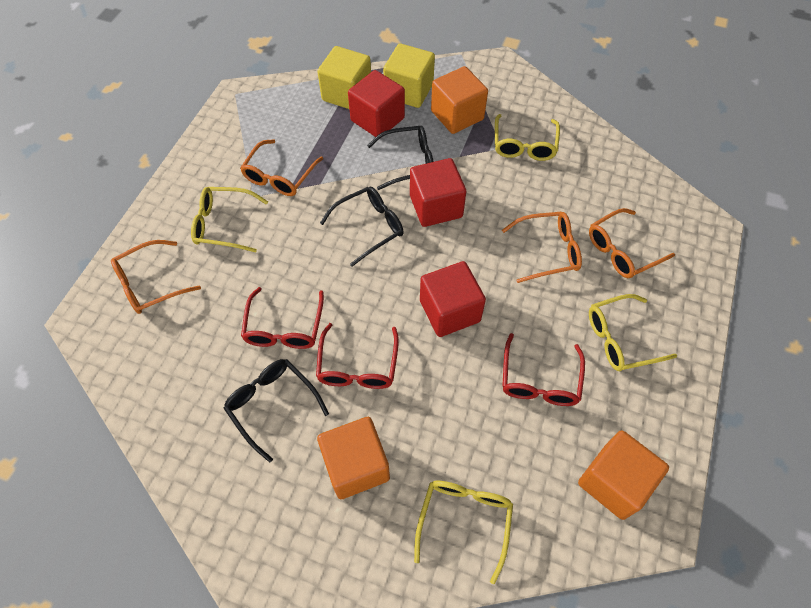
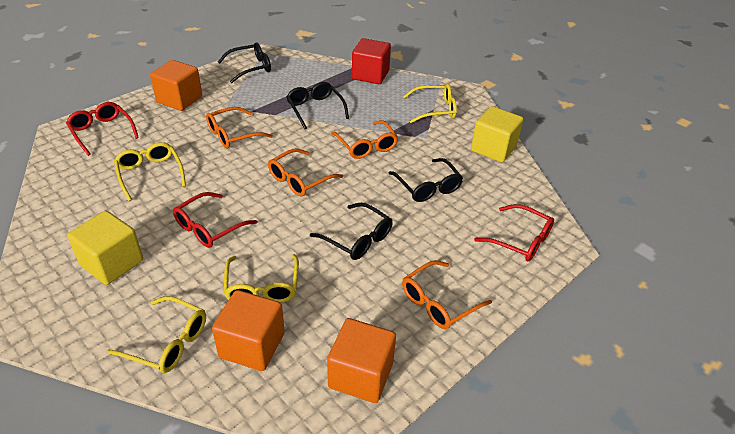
black glasses: 3 -> 4
red cube: 3 -> 1

